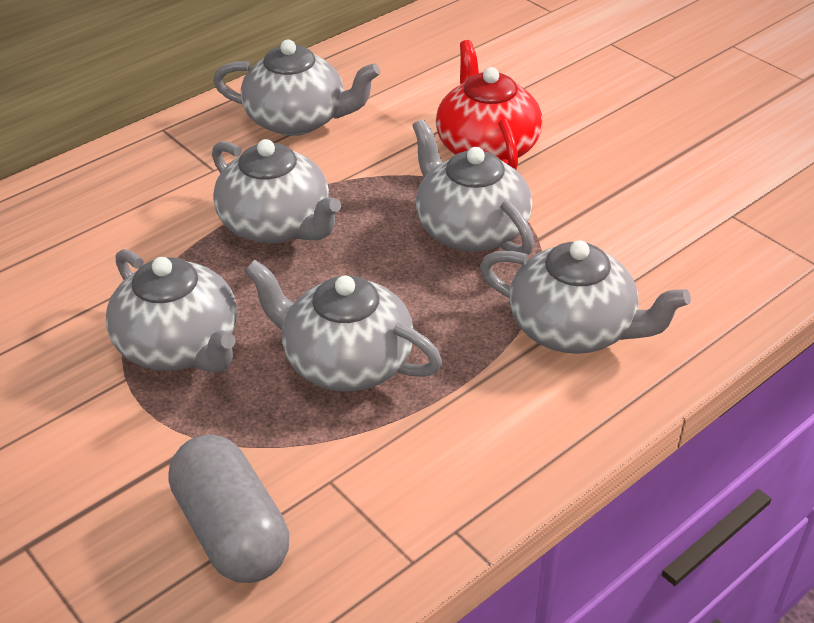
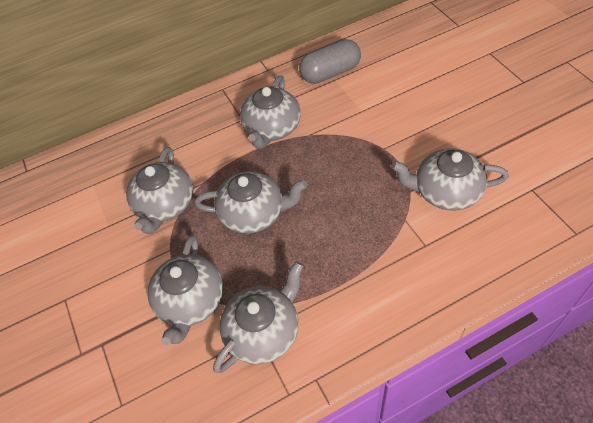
red teapot: 1 -> 0

